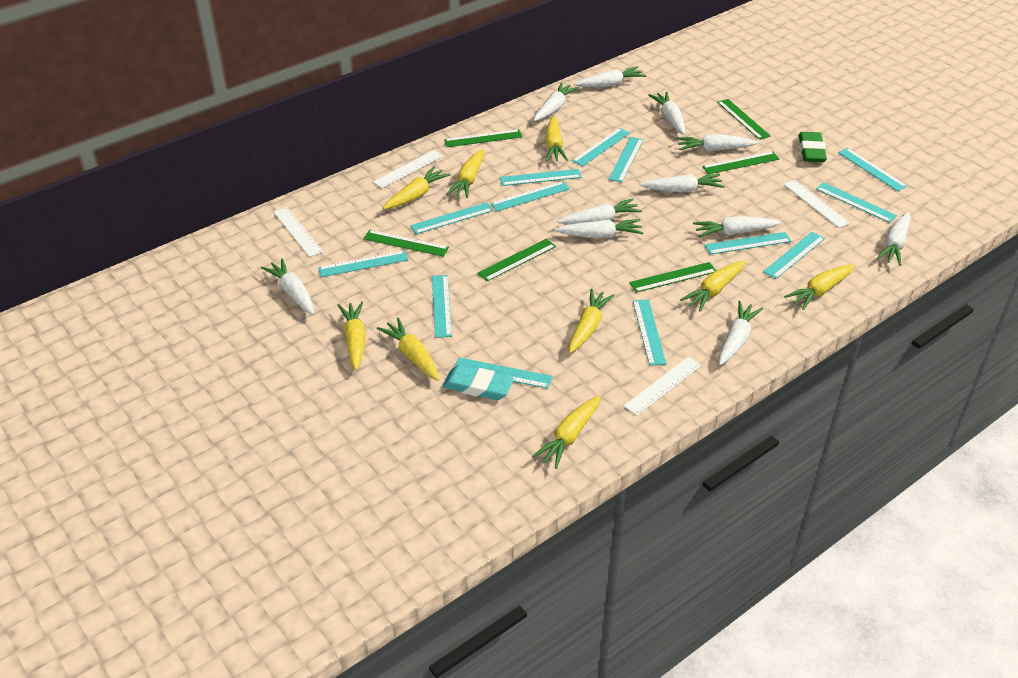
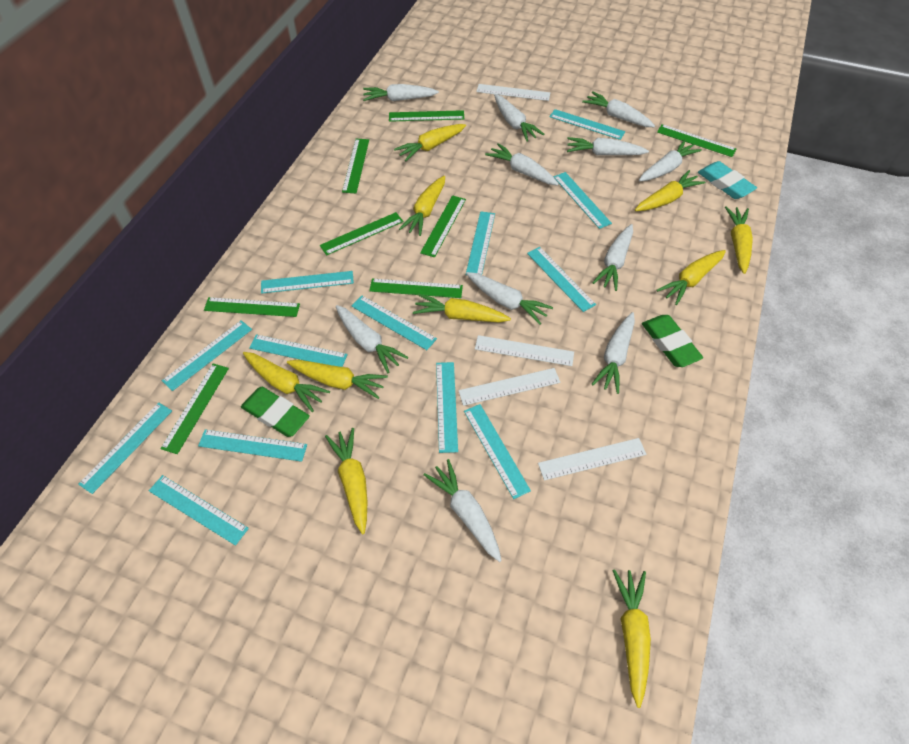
green eraser: 1 -> 2
green ruler: 6 -> 8
yellow carrot: 9 -> 10

